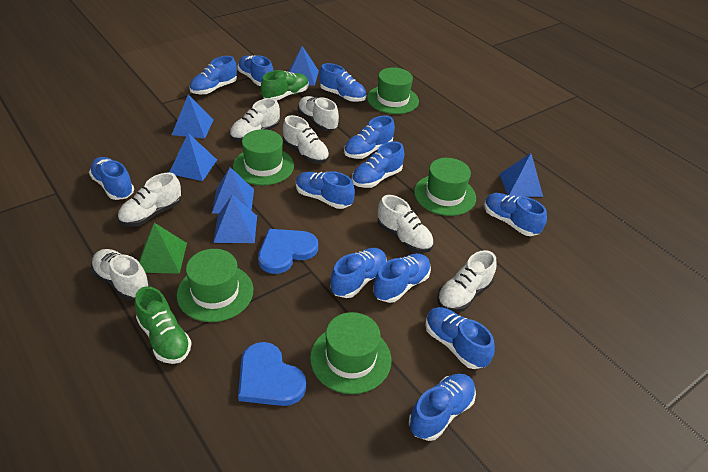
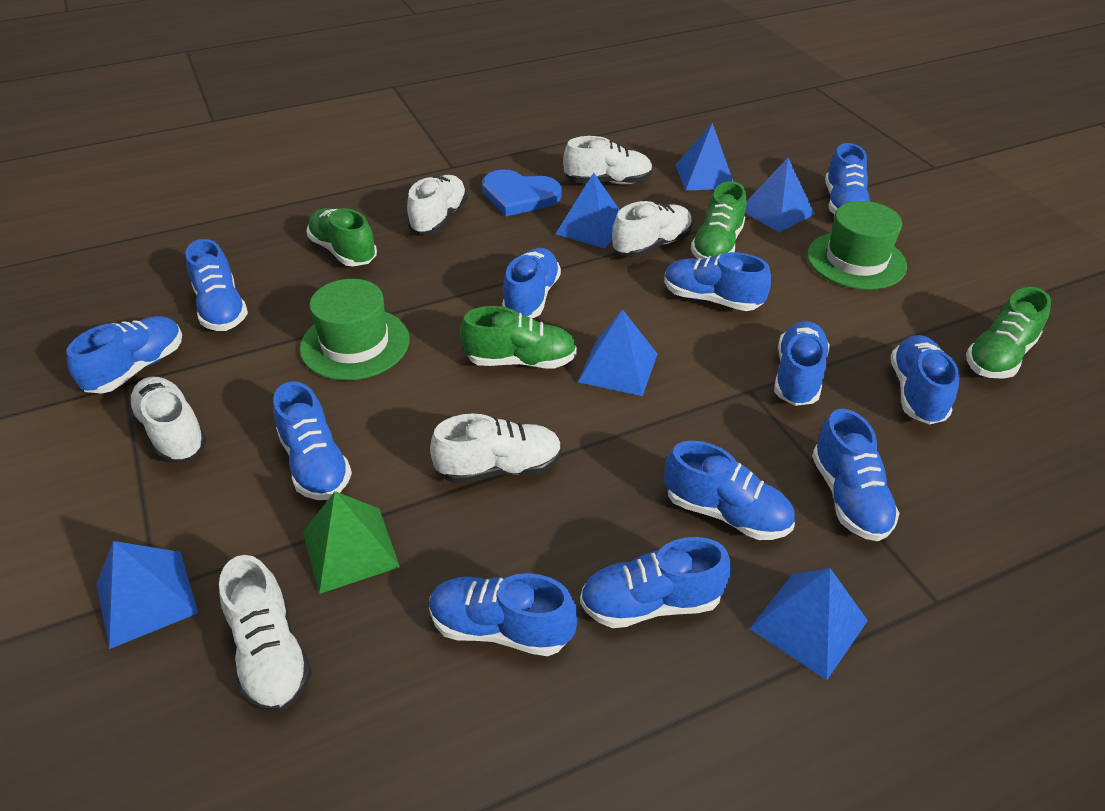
blue heart: 2 -> 1
green hat: 5 -> 2
green shoe: 2 -> 4
white shoe: 7 -> 6

